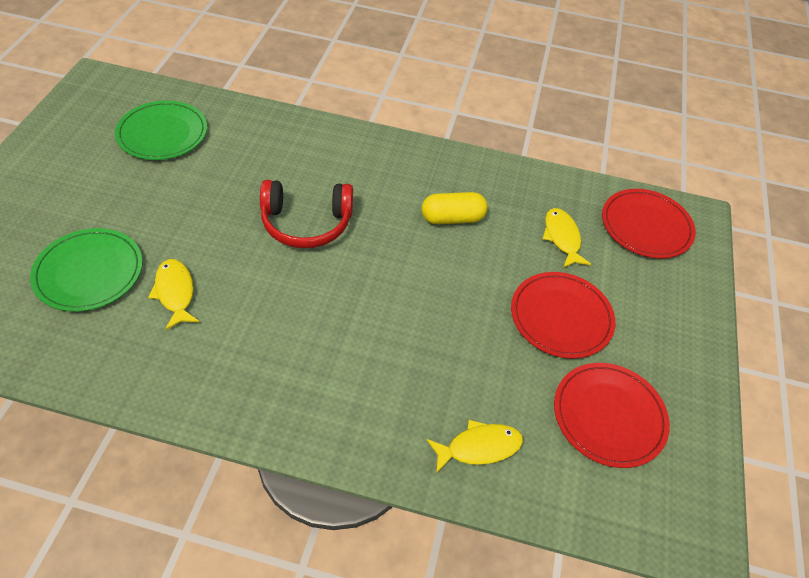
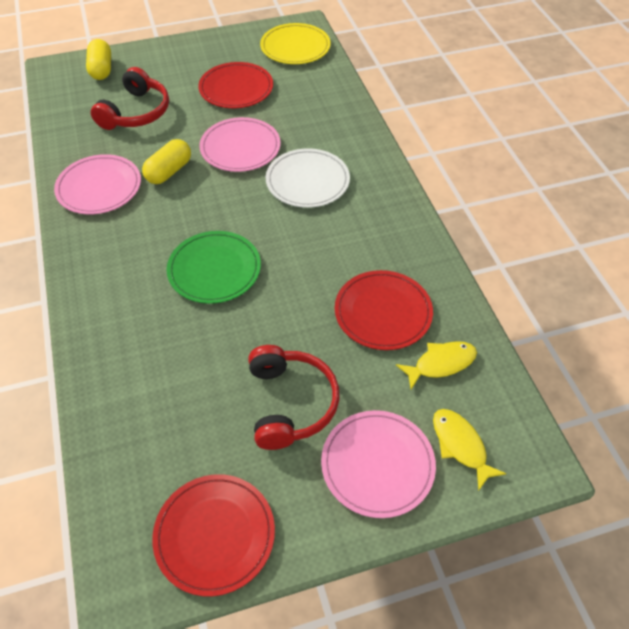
green plate: 2 -> 1
pink plate: 0 -> 3
red headphones: 1 -> 2
white plate: 0 -> 1
yellow capsule: 1 -> 2
yellow fish: 3 -> 2
yellow plate: 0 -> 1

